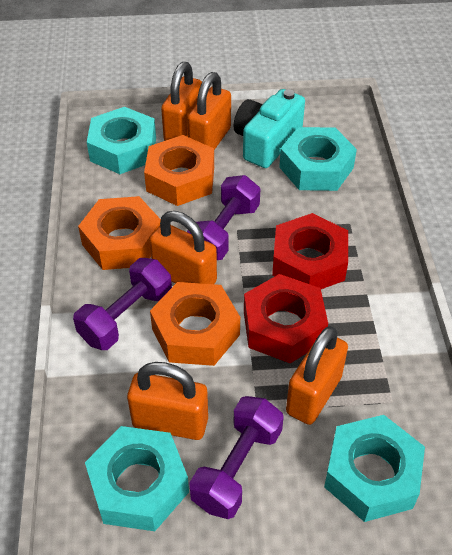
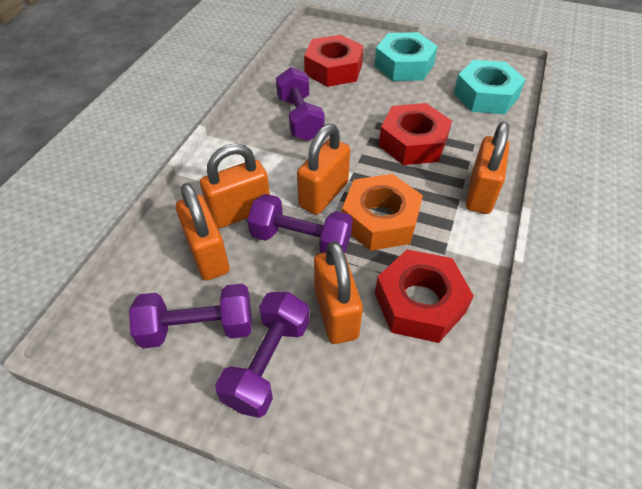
orange nut: 3 -> 1
purple dumbbell: 3 -> 4
red nut: 2 -> 3
turquoise camera: 1 -> 0
turquoise nut: 4 -> 2

